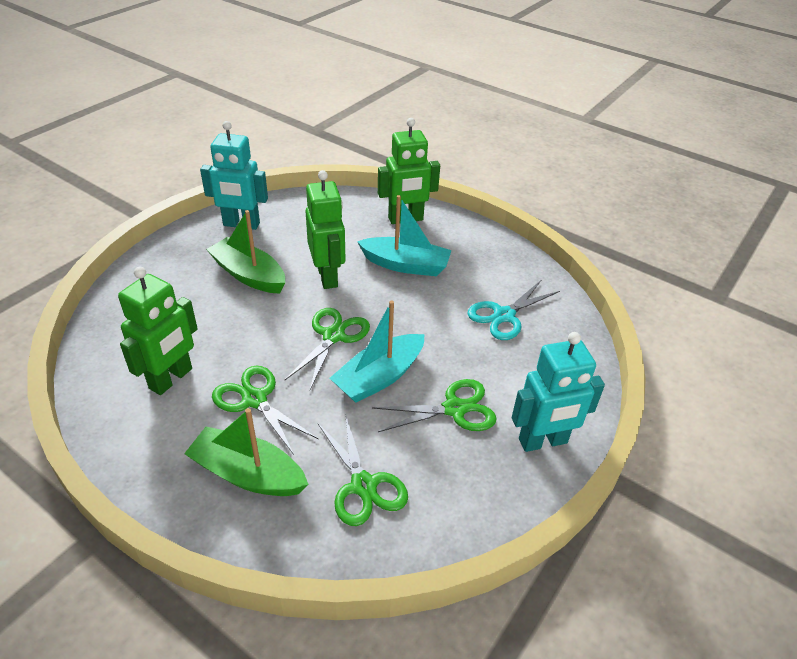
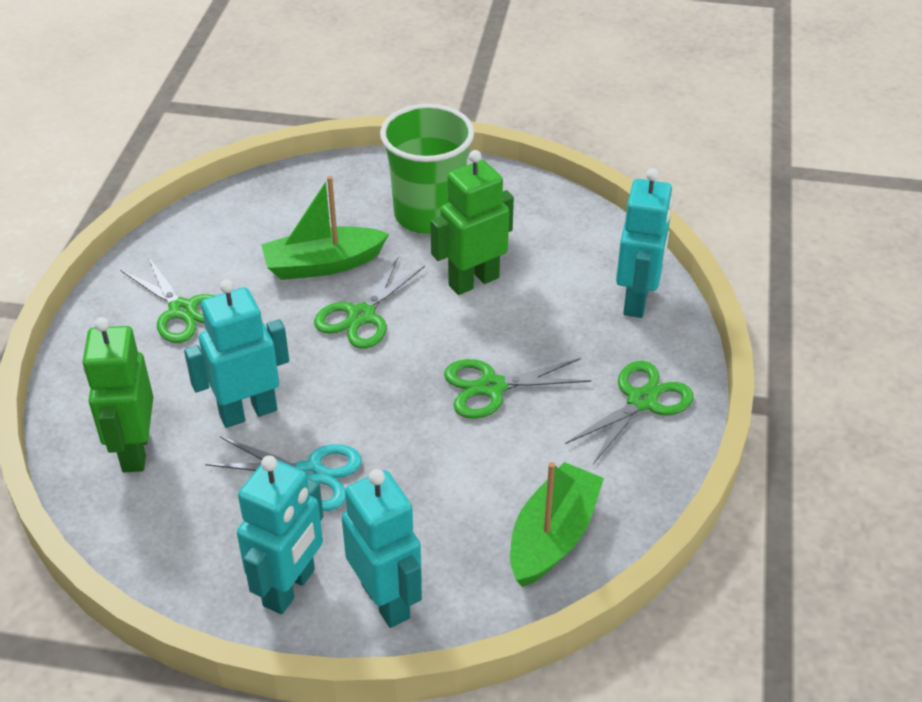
green cup: 0 -> 1
green robot: 3 -> 2
turquoise boat: 2 -> 0
turquoise robot: 2 -> 4

